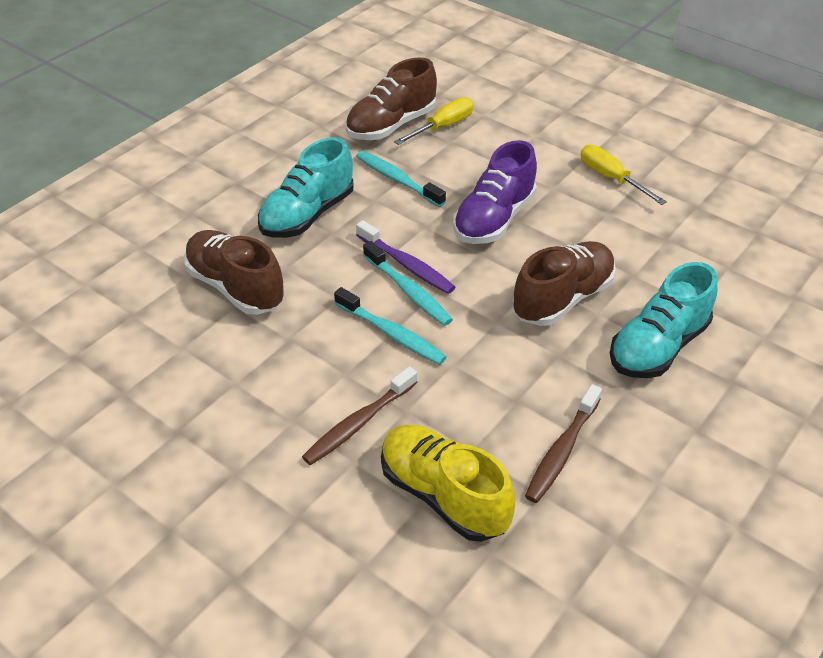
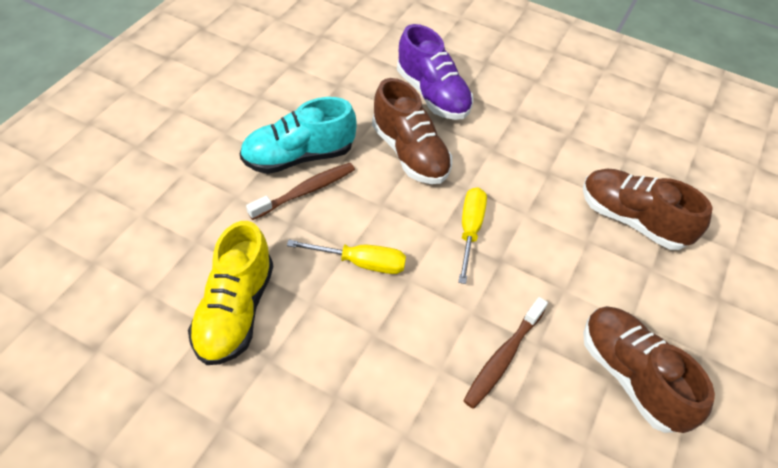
purple toothbrush: 1 -> 0
turquoise shoe: 2 -> 1
turquoise toothbrush: 3 -> 0

